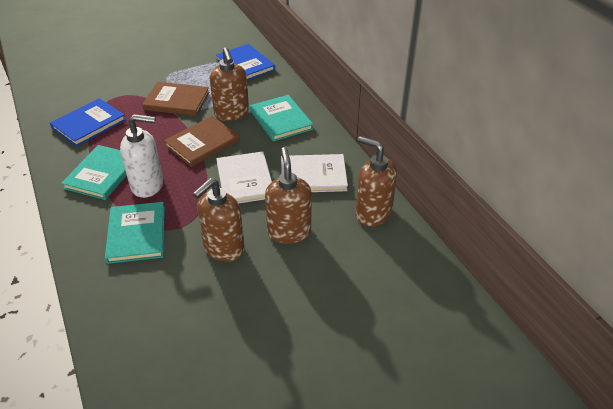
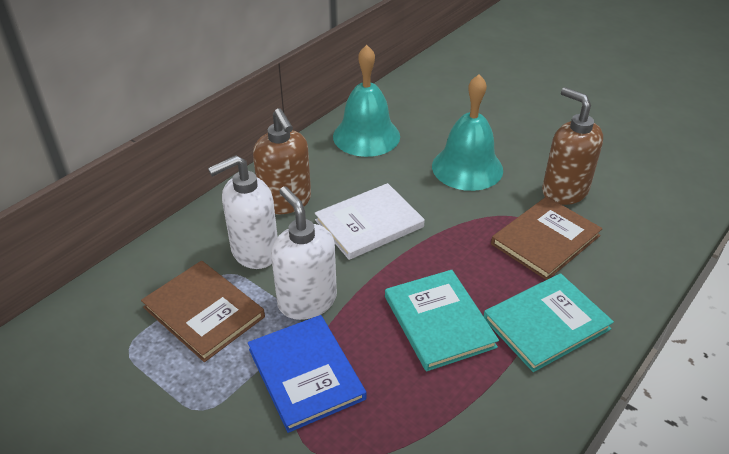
blue book: 2 -> 1
brown soap dispenser: 4 -> 2
turquoise bell: 0 -> 2
turquoise book: 3 -> 2
white book: 2 -> 1
white soap dispenser: 1 -> 2

